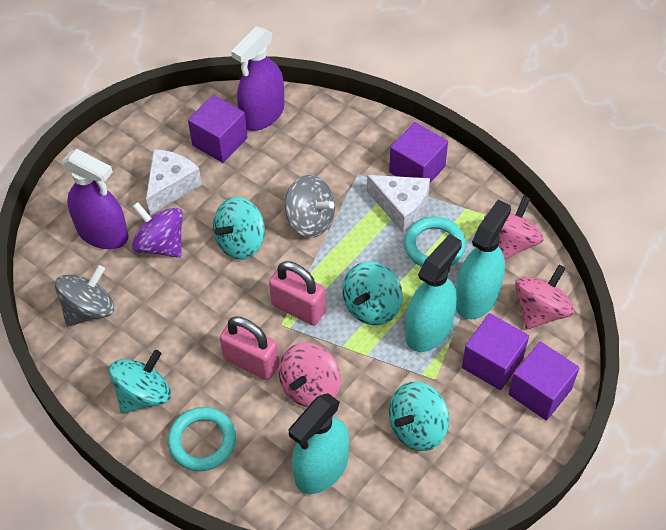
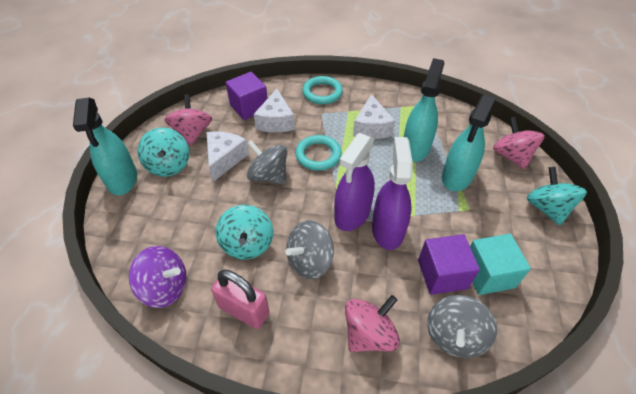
grey spinning top: 2 -> 3
pink padlock: 2 -> 1
purple cube: 4 -> 2
turquoise cube: 0 -> 1
turquoise spinning top: 4 -> 3
white cheese: 2 -> 3

